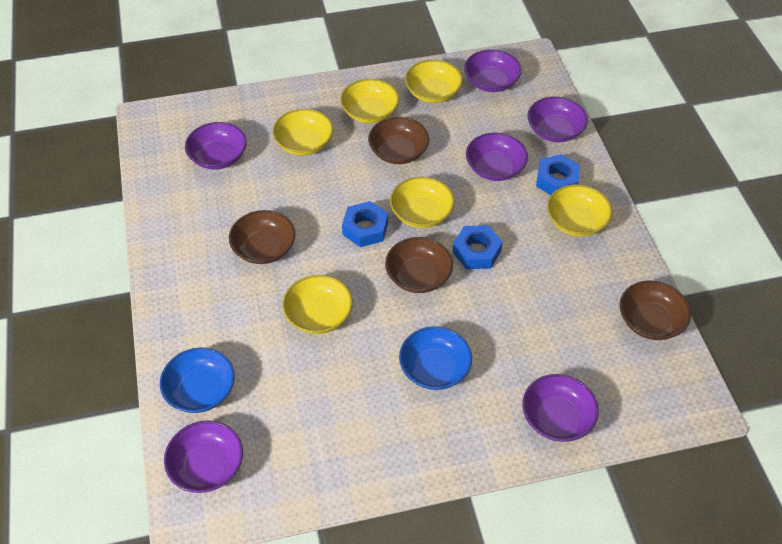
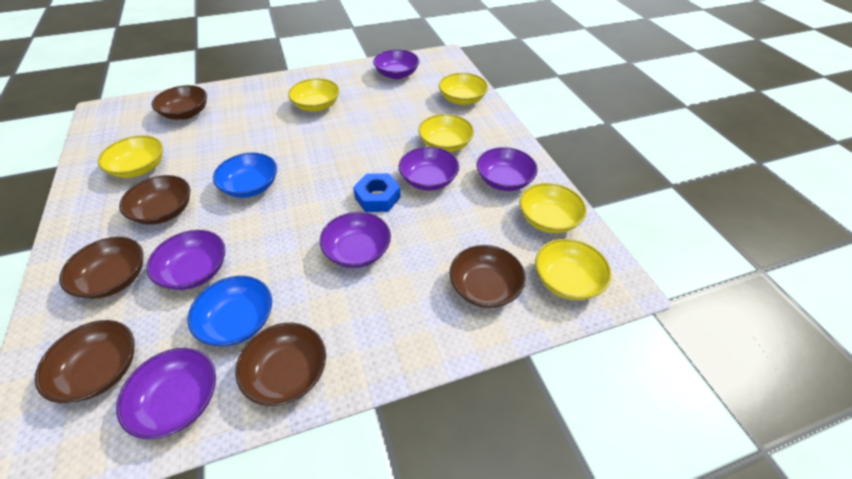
blue nut: 3 -> 1
brown bowl: 4 -> 6

